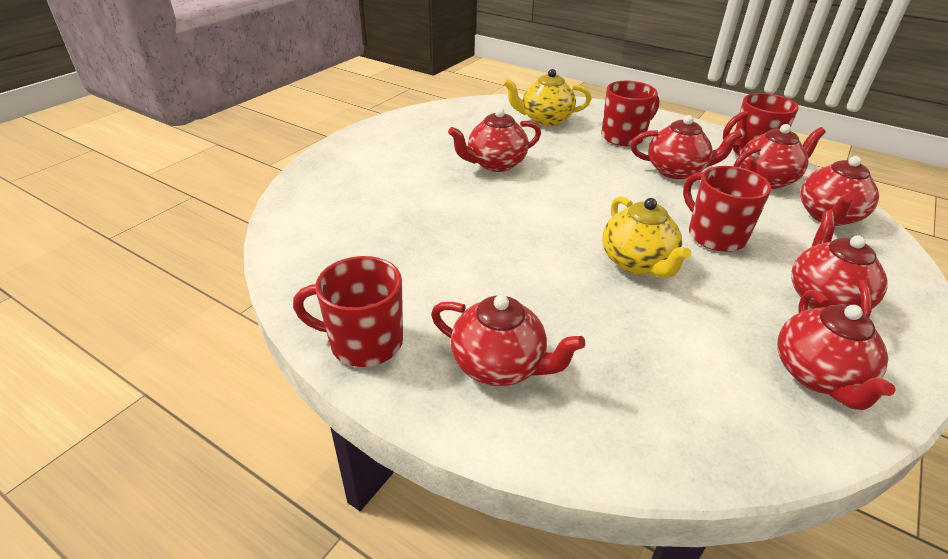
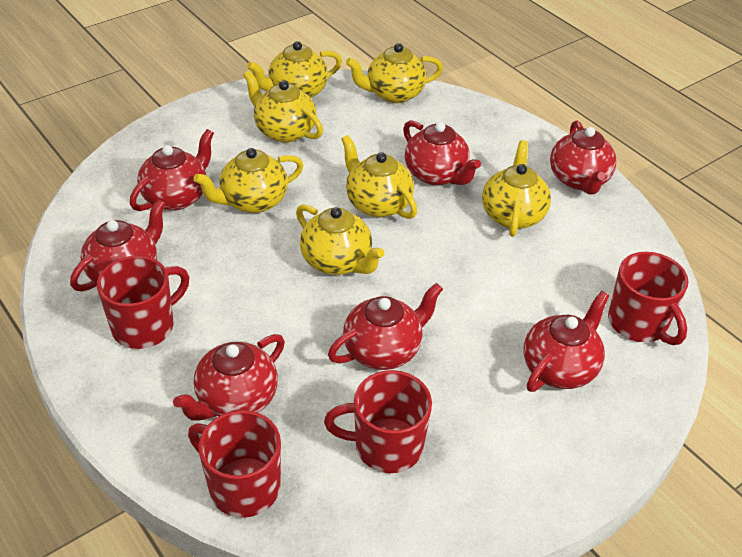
yellow teapot: 2 -> 7

